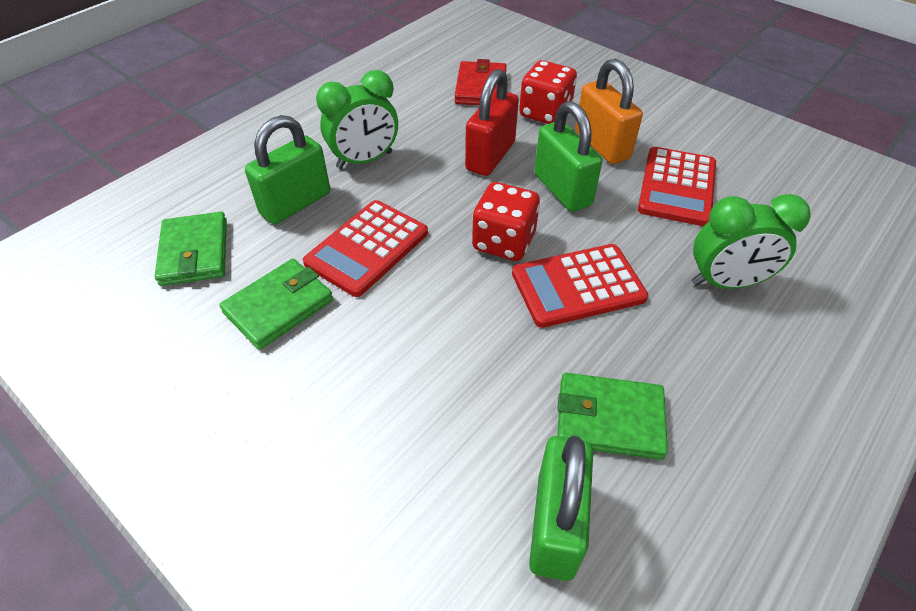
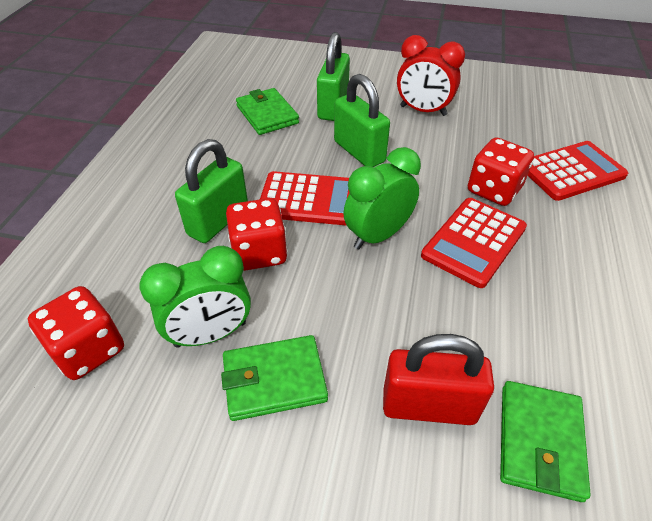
orange padlock: 1 -> 0
red clock: 0 -> 1
red dice: 2 -> 3
red wallet: 1 -> 0

